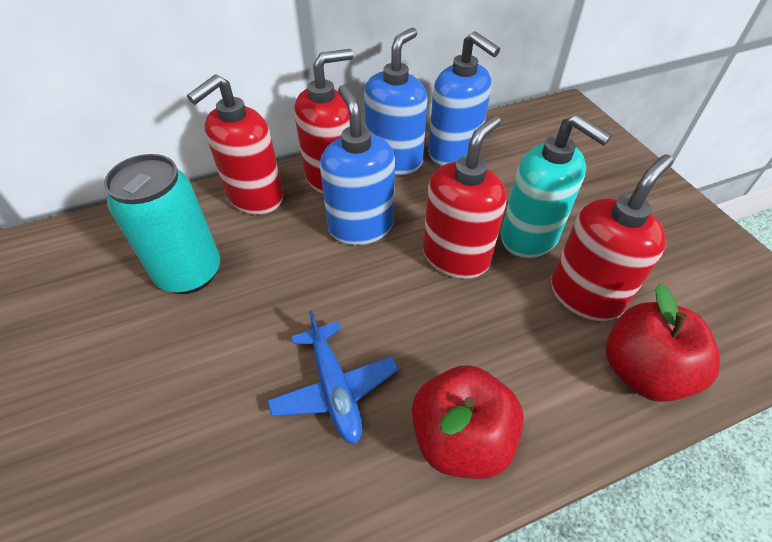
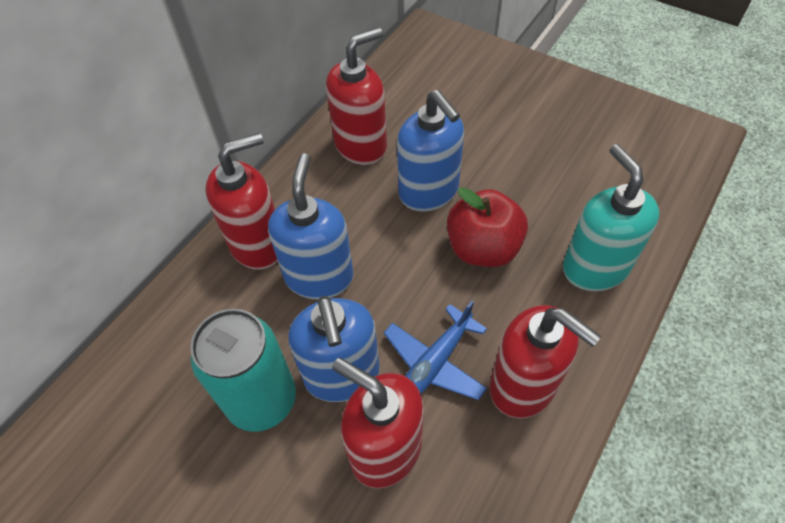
red apple: 2 -> 1

